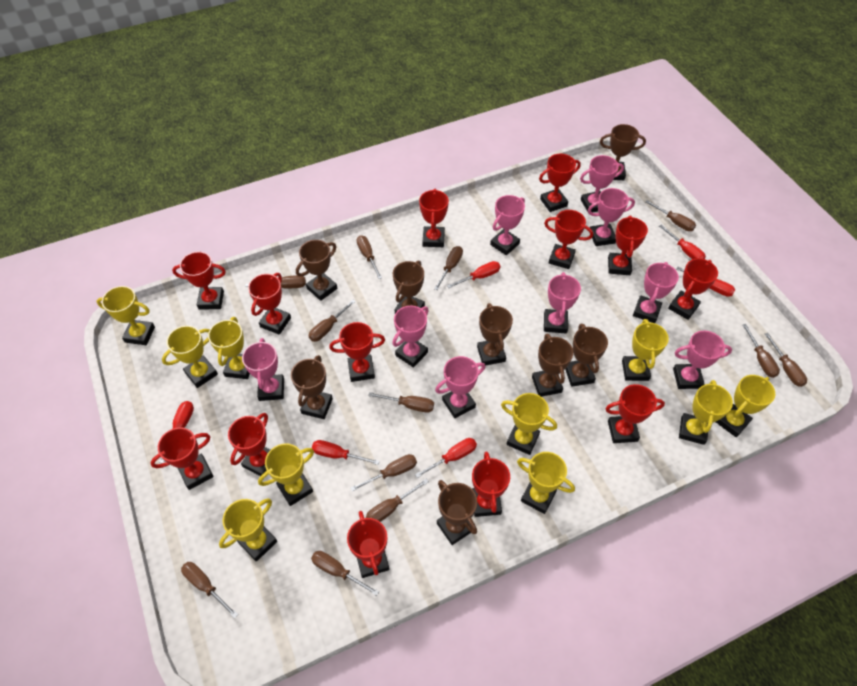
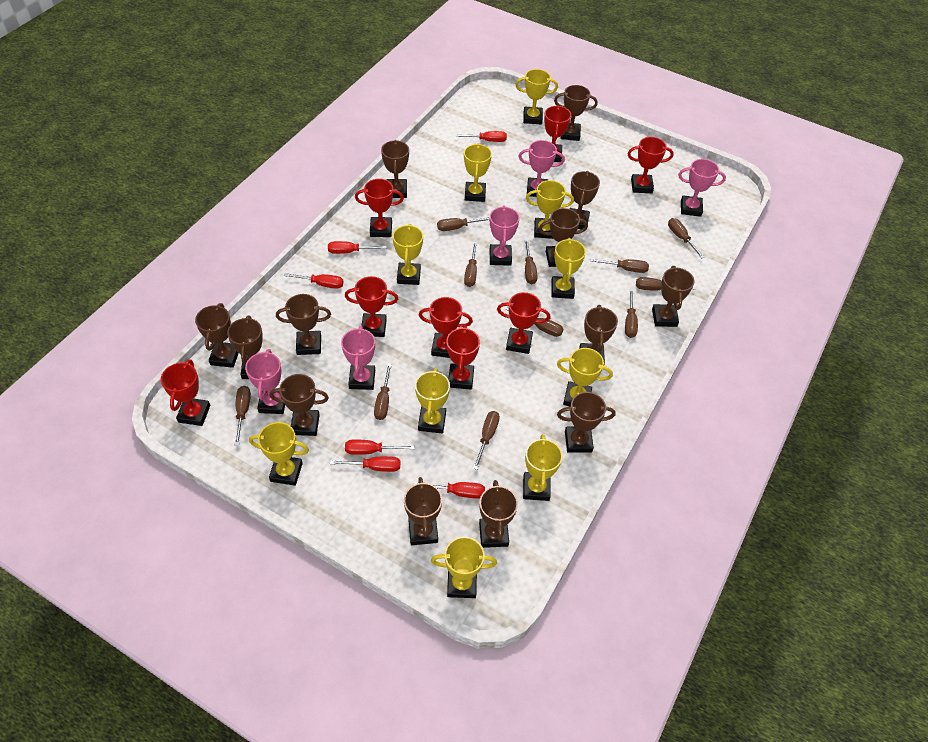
brown screwdriver: 12 -> 11
brown trophy: 8 -> 13
pink trophy: 9 -> 5
red trophy: 13 -> 8

